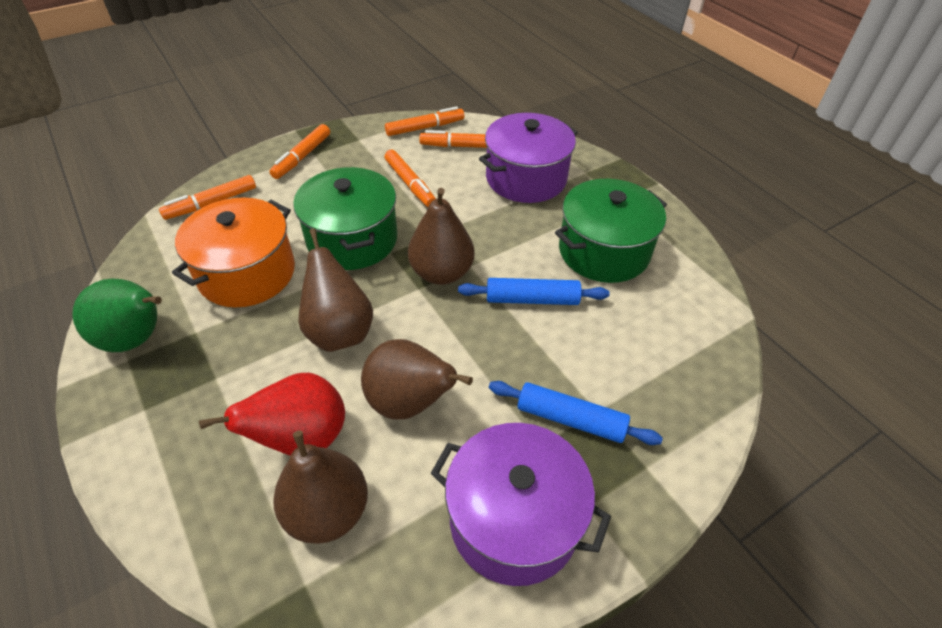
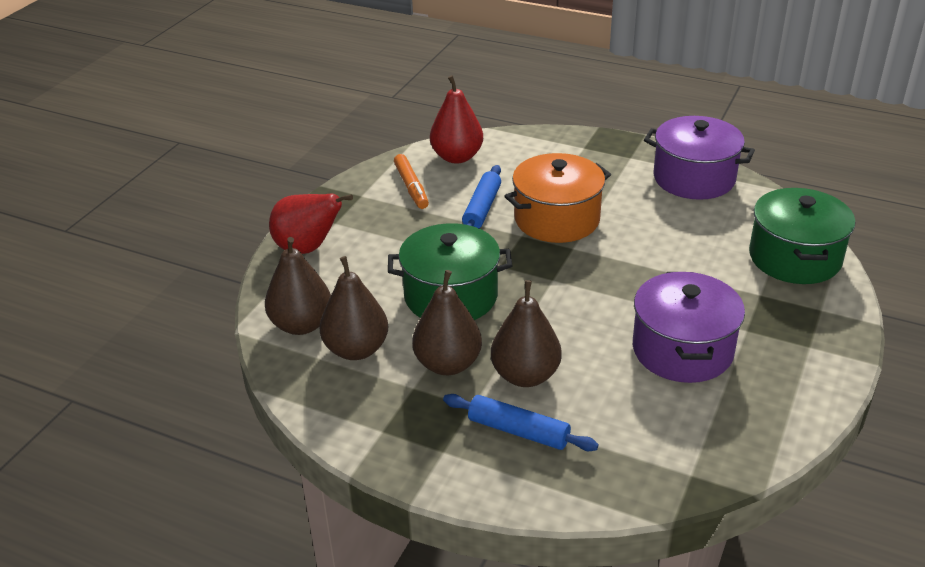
green pear: 1 -> 0
orange marker: 5 -> 1
red pear: 1 -> 2

